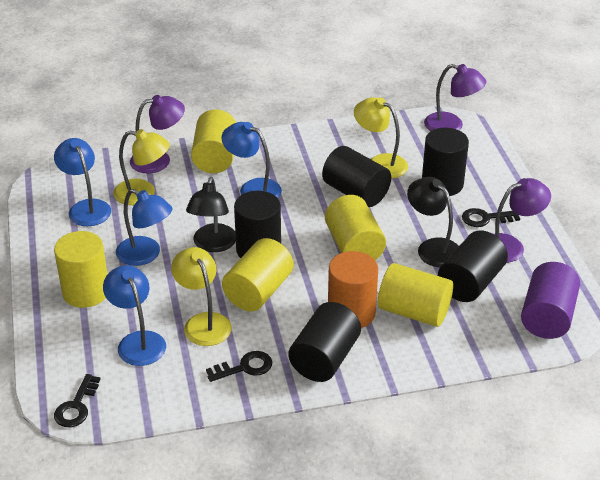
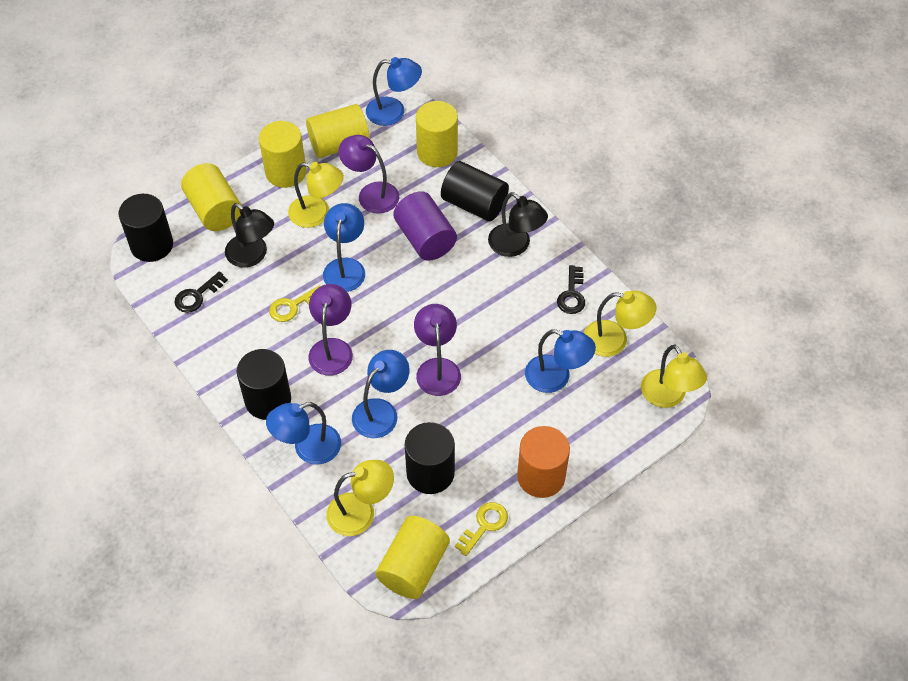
black cylinder: 5 -> 4
black key: 3 -> 2
blue lamp: 4 -> 5
yellow key: 0 -> 2
yellow lamp: 3 -> 4

